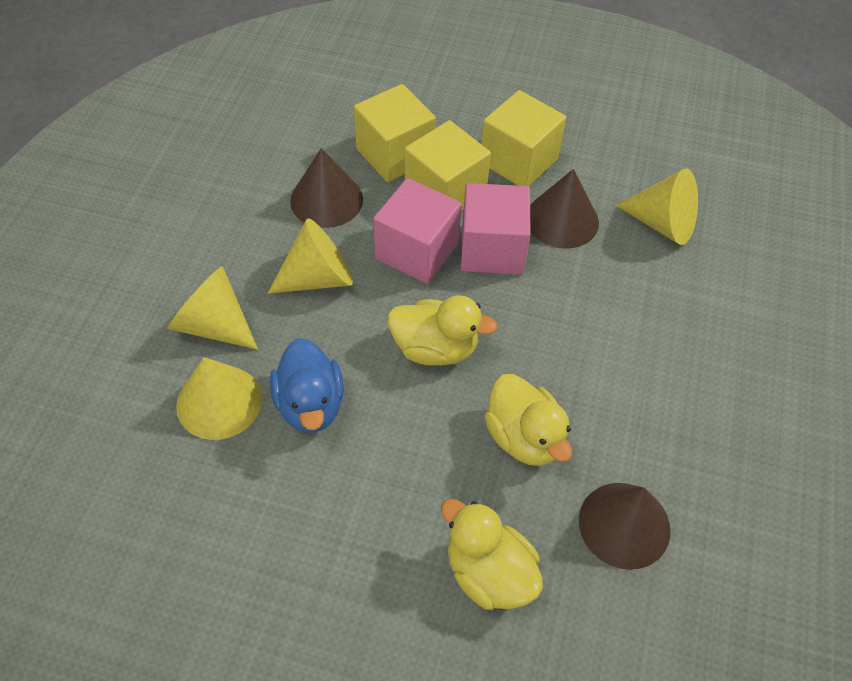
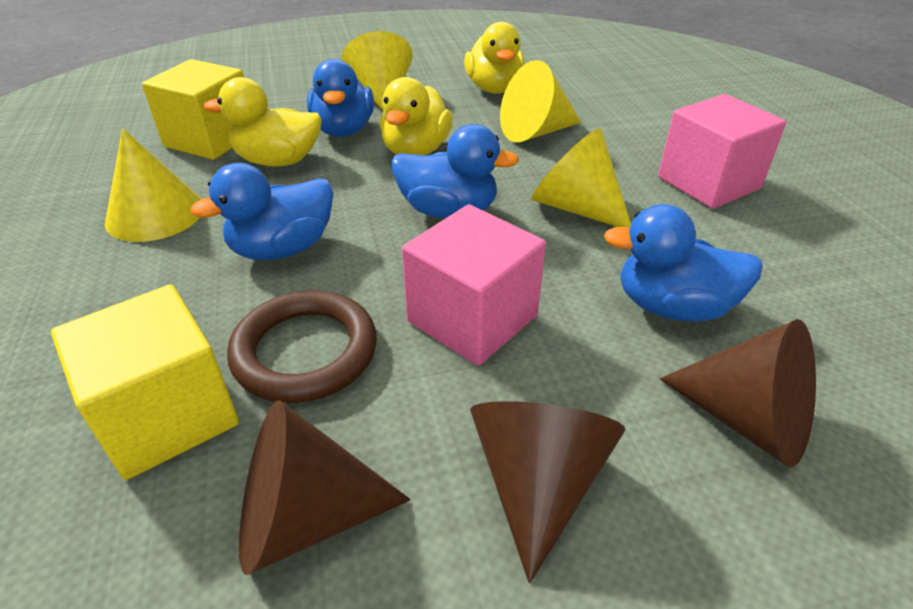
blue duck: 1 -> 4
brown ring: 0 -> 1
yellow cube: 3 -> 2

